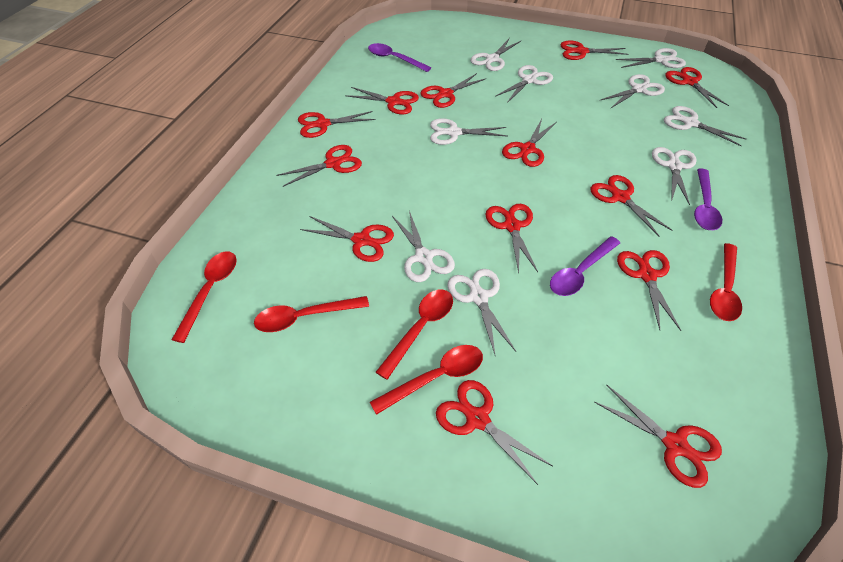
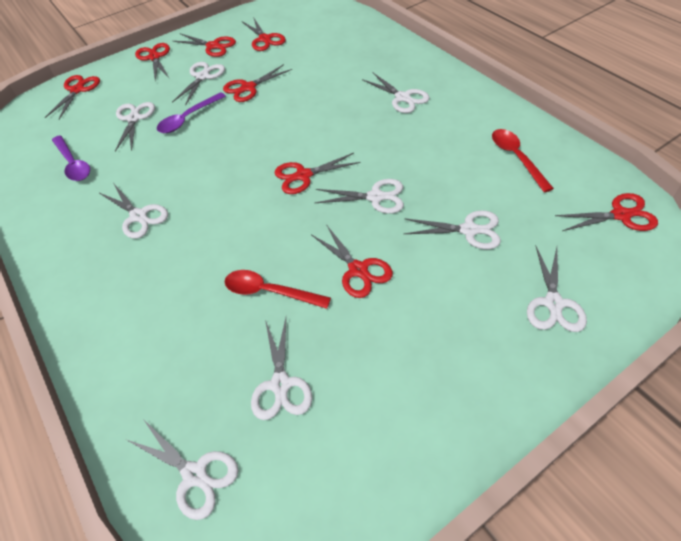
purple spoon: 3 -> 2
red scissors: 13 -> 8
red spoon: 5 -> 2

